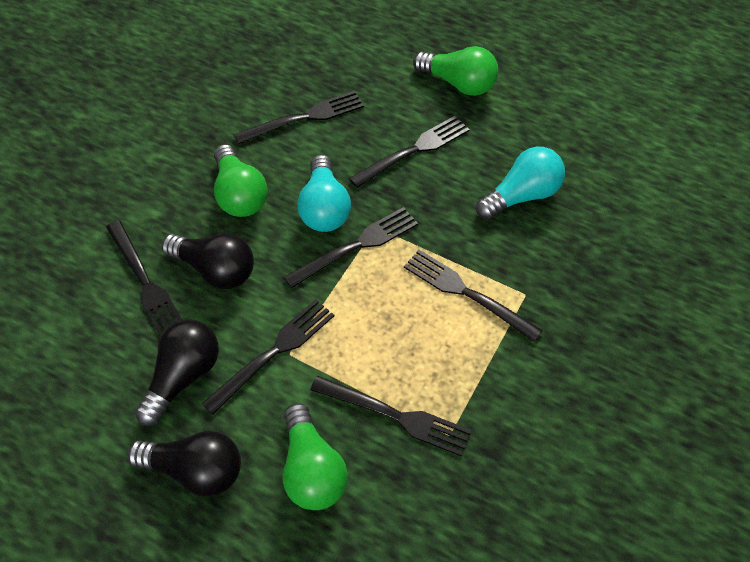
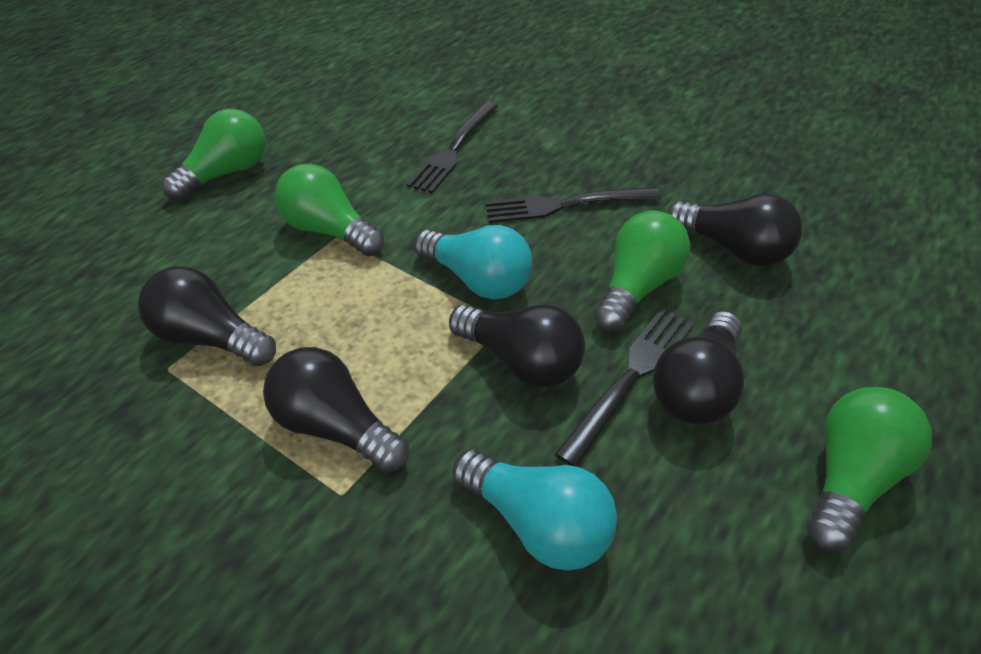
black fork: 7 -> 3
black light bulb: 3 -> 5
green light bulb: 3 -> 4

